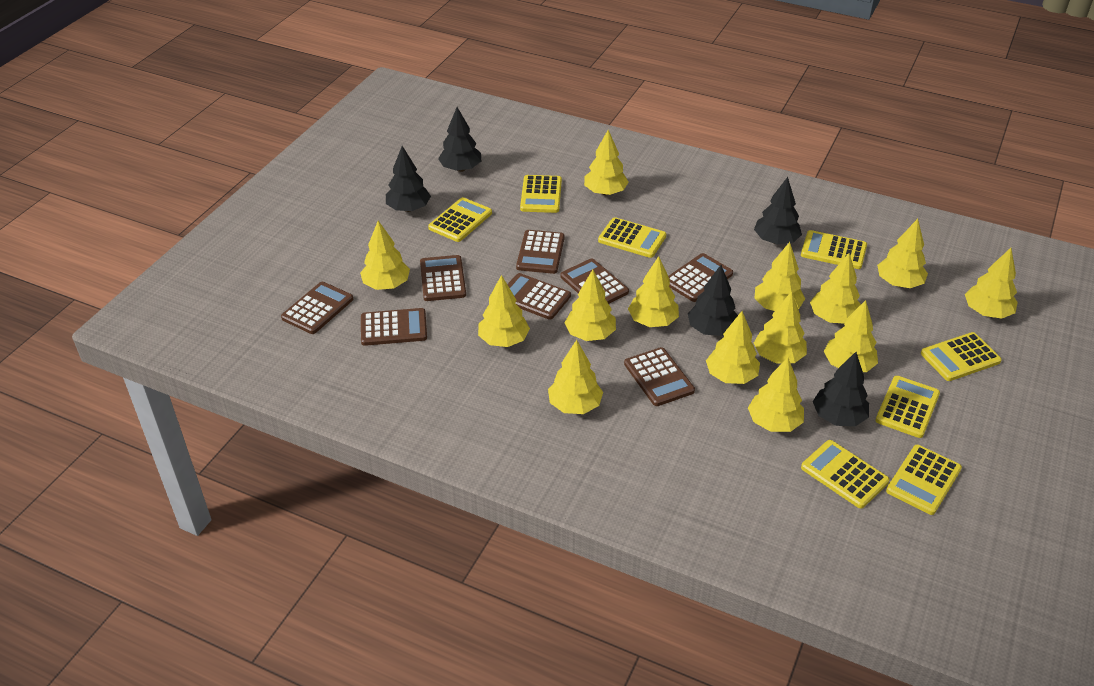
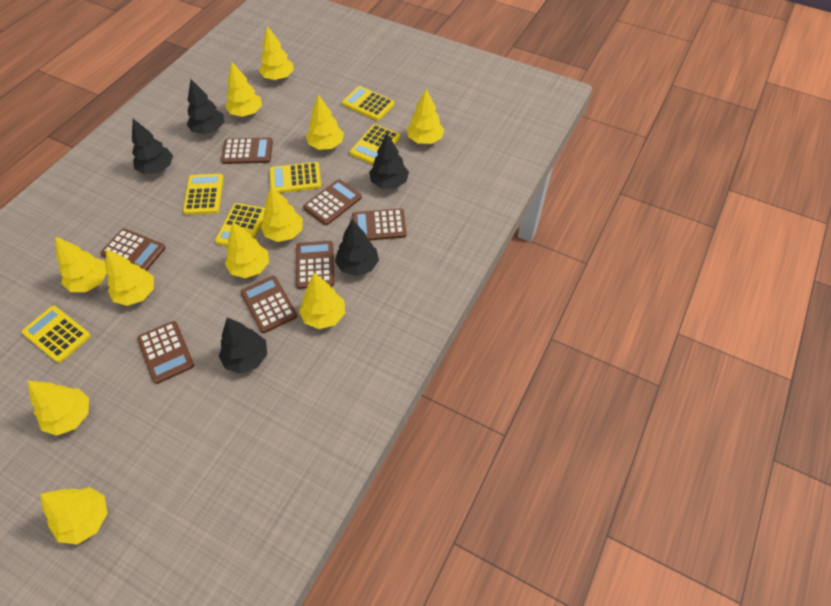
brown calculator: 8 -> 7
yellow calculator: 8 -> 6
yellow tree: 14 -> 11

